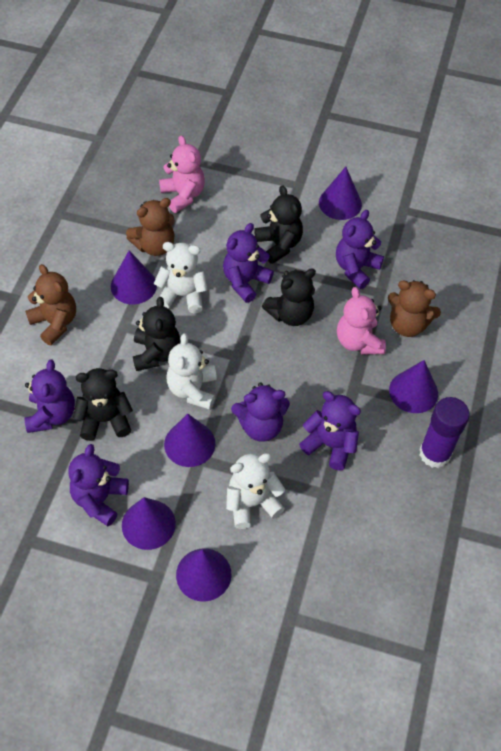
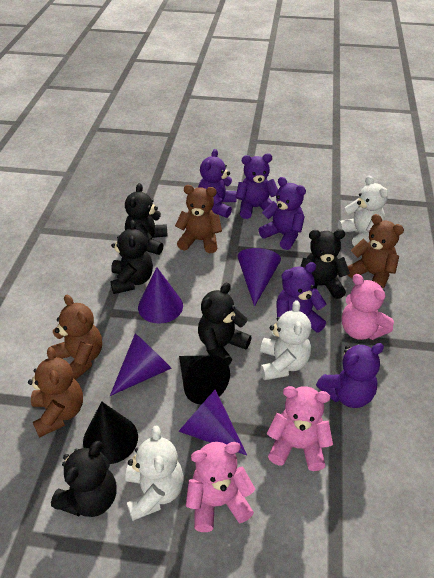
black cone: 0 -> 2
black teddy bear: 4 -> 5
brown teddy bear: 3 -> 4
pink teddy bear: 2 -> 3
purple cone: 6 -> 4
purple glue stick: 1 -> 0
purple teddy bear: 6 -> 5

